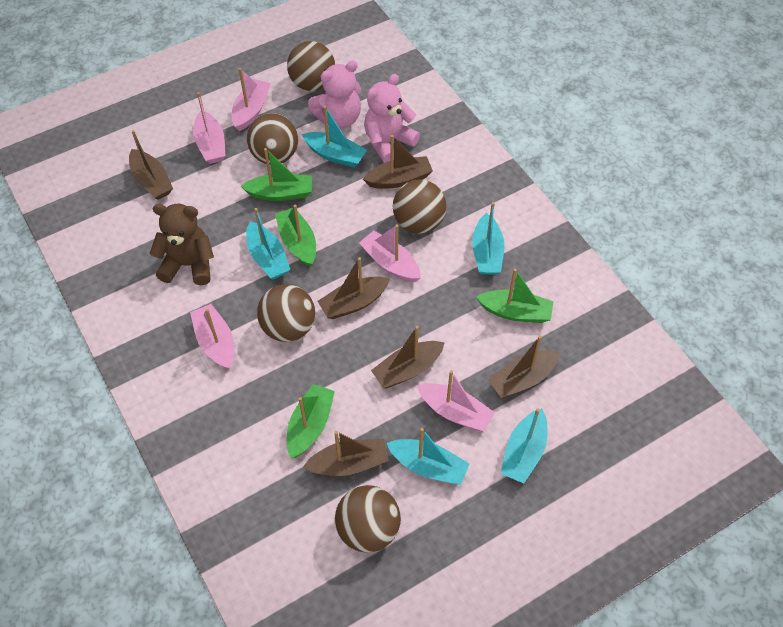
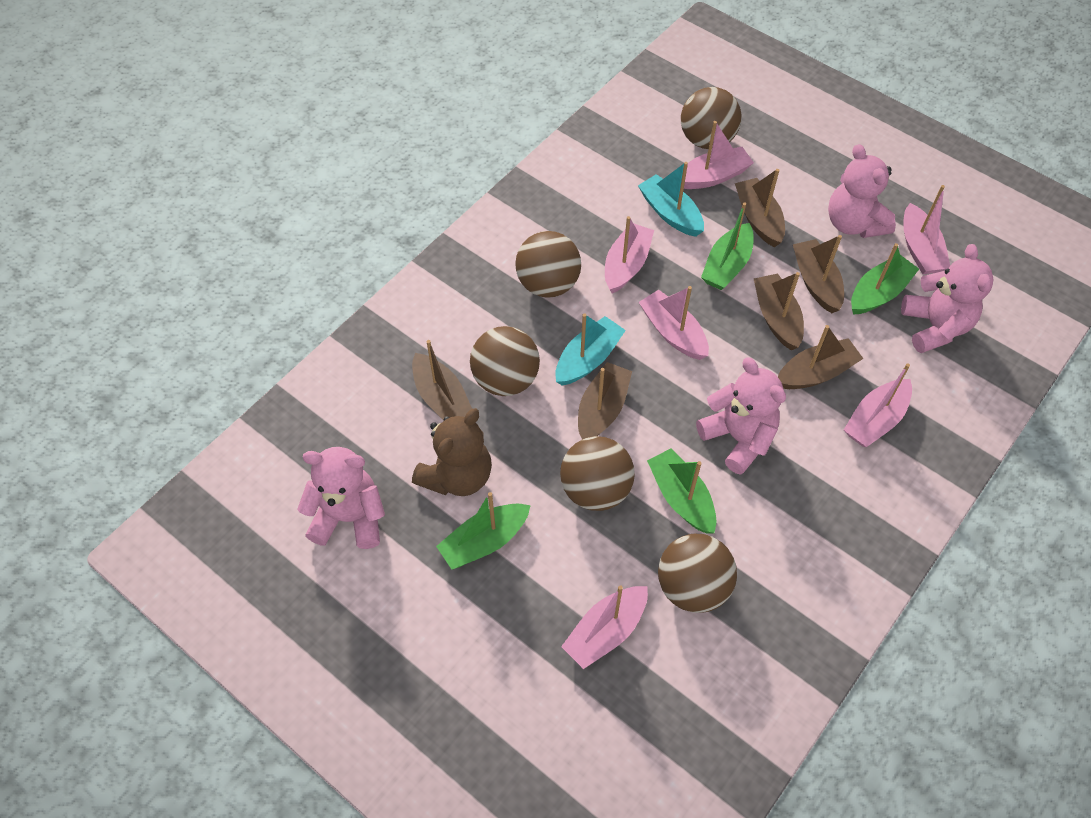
pink boat: 5 -> 6
pink teddy bear: 2 -> 4
turquoise boat: 5 -> 2

